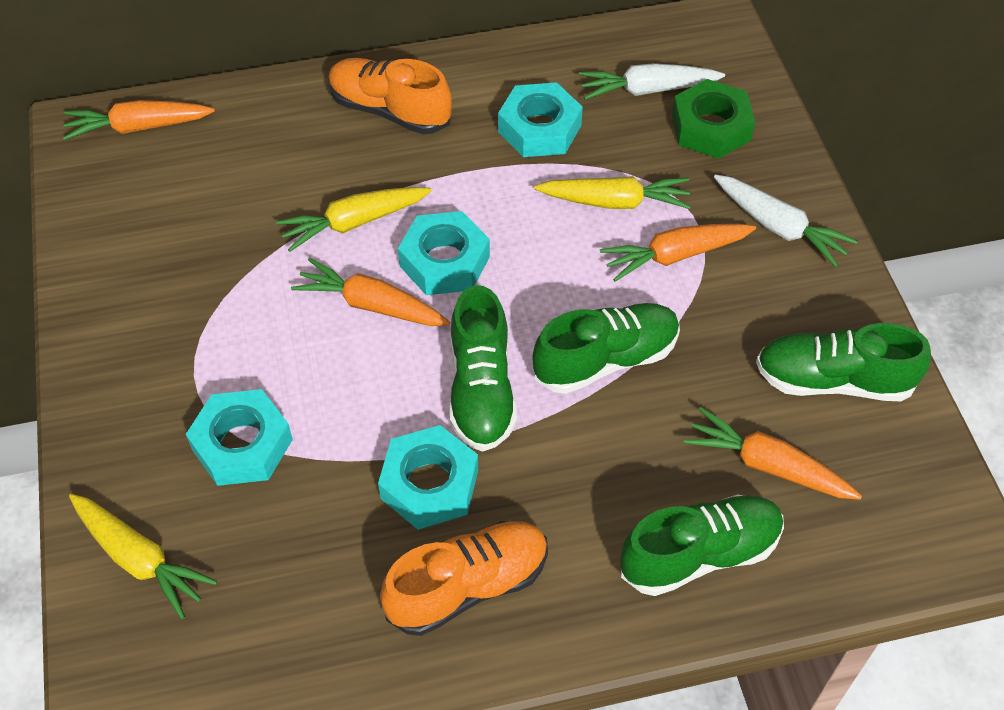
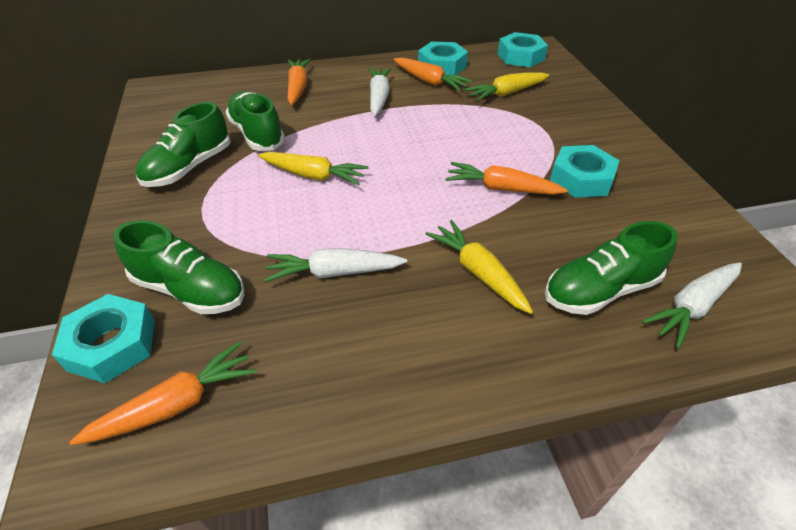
green nut: 1 -> 0
orange shoe: 2 -> 0
white carrot: 2 -> 3

